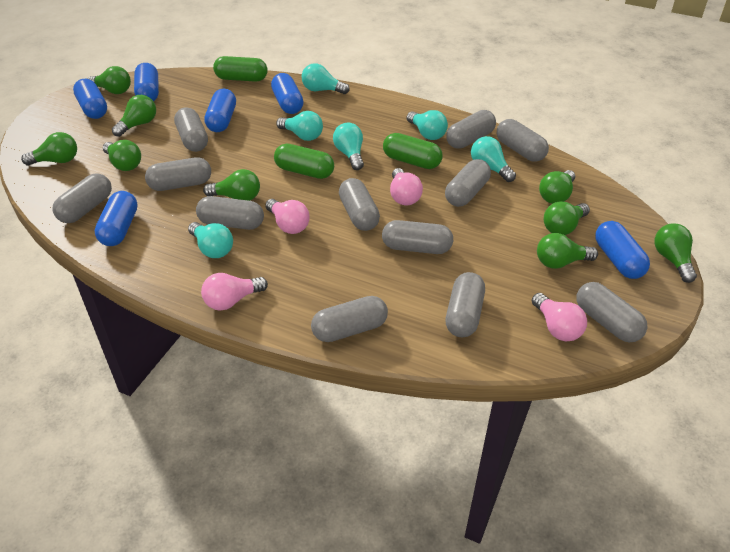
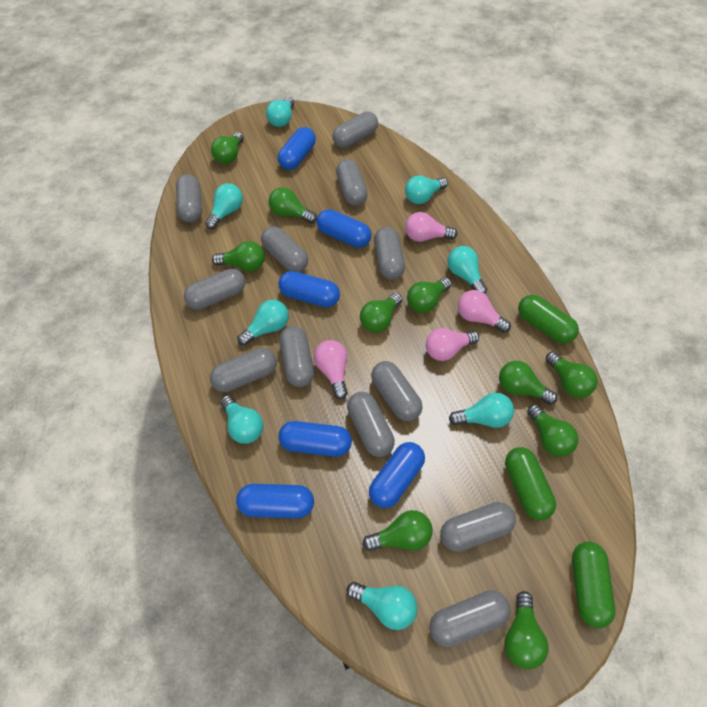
green light bulb: 9 -> 10
turquoise light bulb: 6 -> 8

